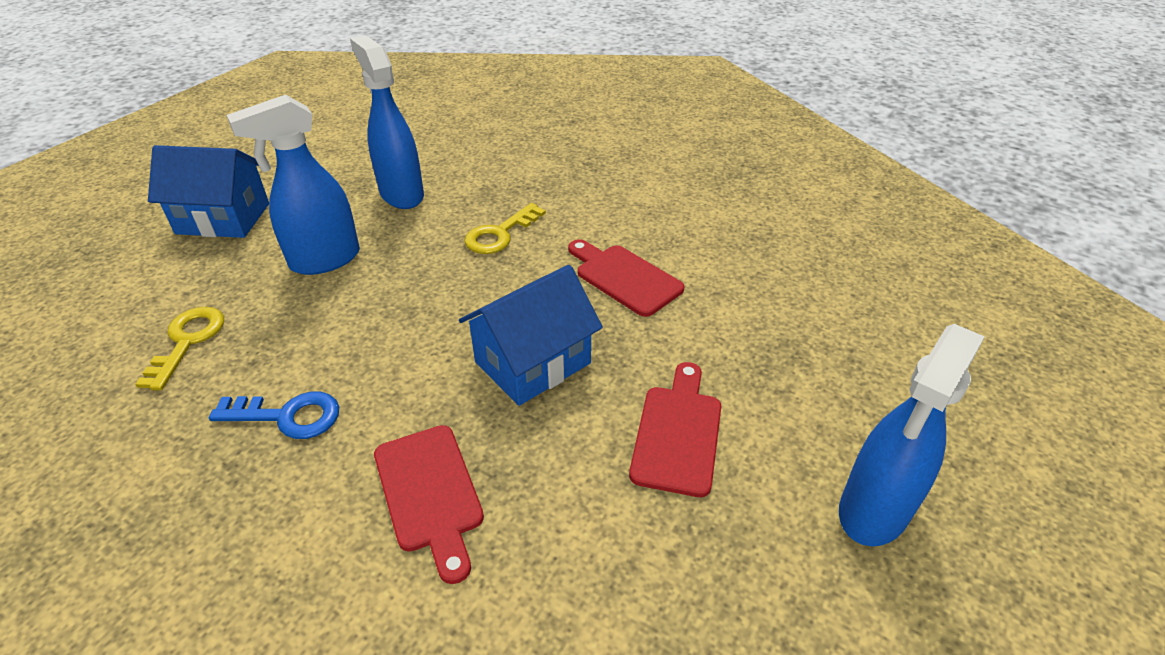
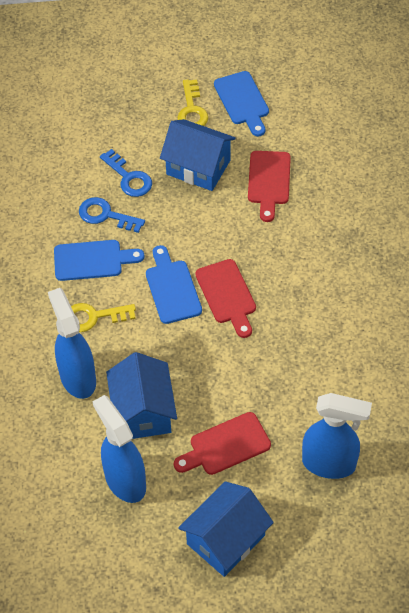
blue cutting board: 0 -> 3
blue house: 2 -> 3
blue key: 1 -> 2

